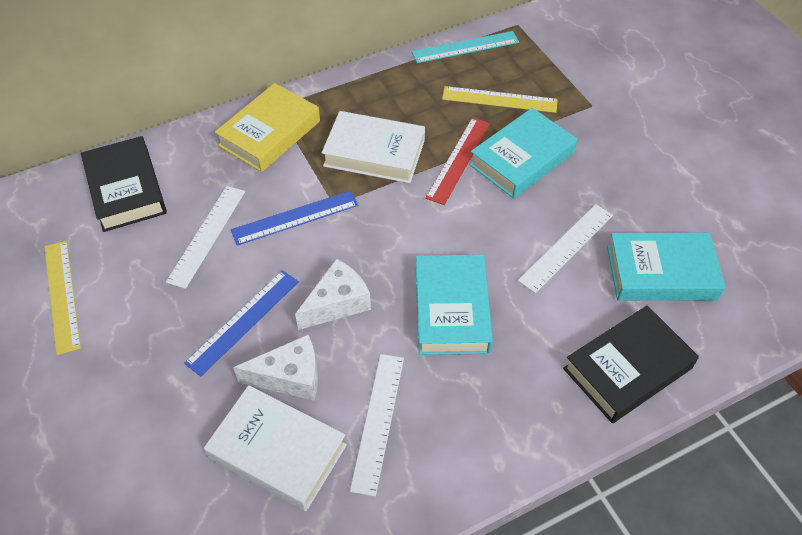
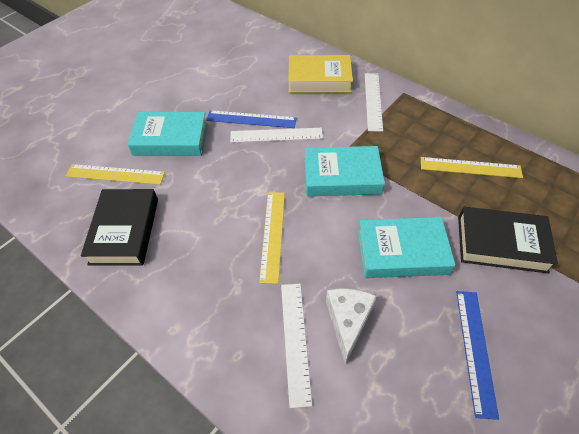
red ruler: 1 -> 0
turquoise ruler: 1 -> 0
white book: 2 -> 0
white cheese: 2 -> 1
yellow ruler: 2 -> 3

